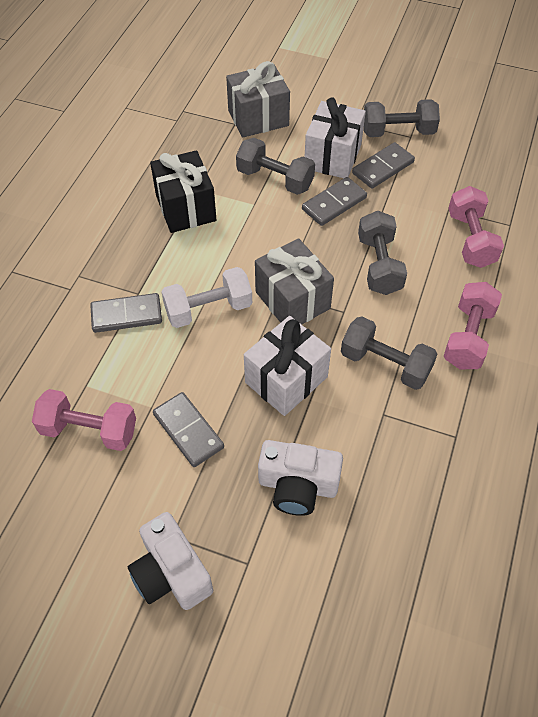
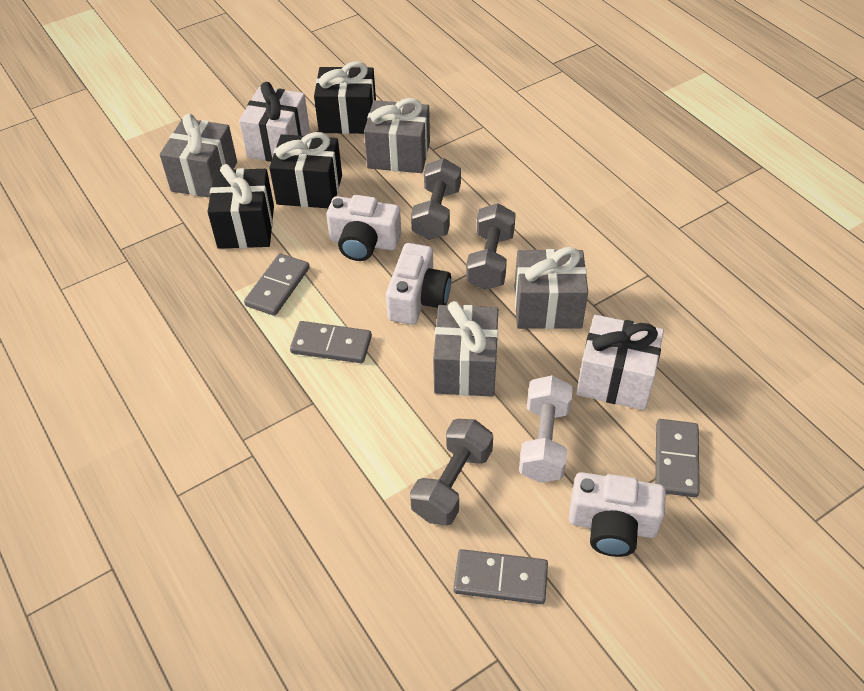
black gift: 1 -> 3
grey dumbbell: 4 -> 3
grey gift: 2 -> 4
pink dumbbell: 3 -> 0
white camera: 2 -> 3

